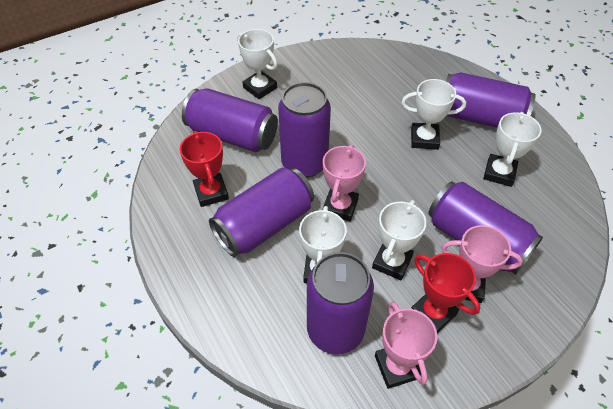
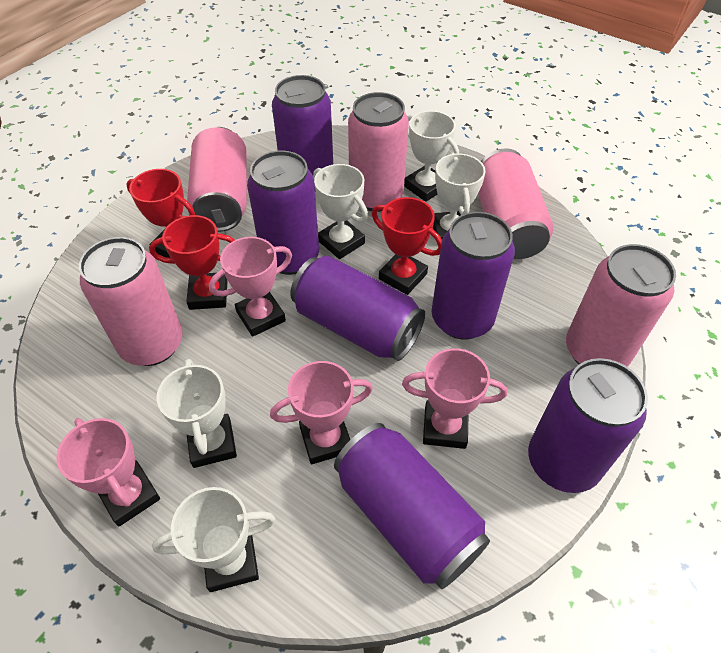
pink can: 0 -> 5
pink trophy: 3 -> 4
red trophy: 2 -> 3

